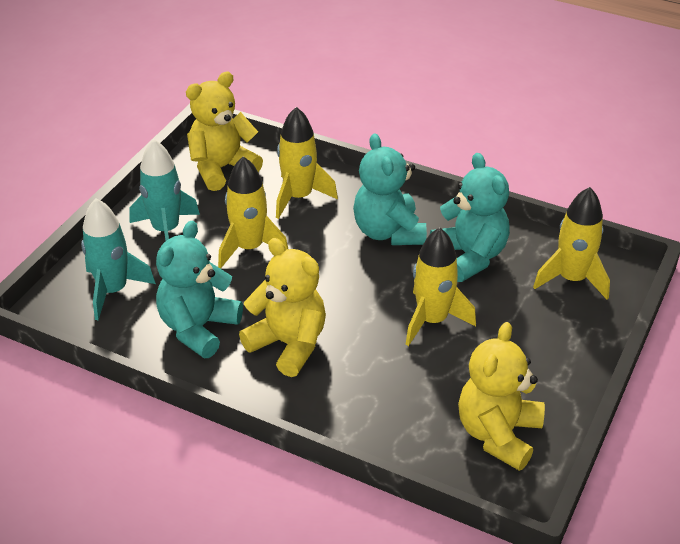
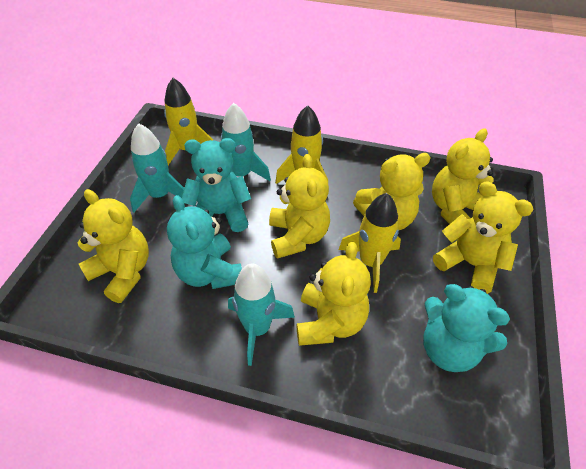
turquoise rocket: 2 -> 3
yellow rocket: 4 -> 3
yellow teddy bear: 3 -> 6

